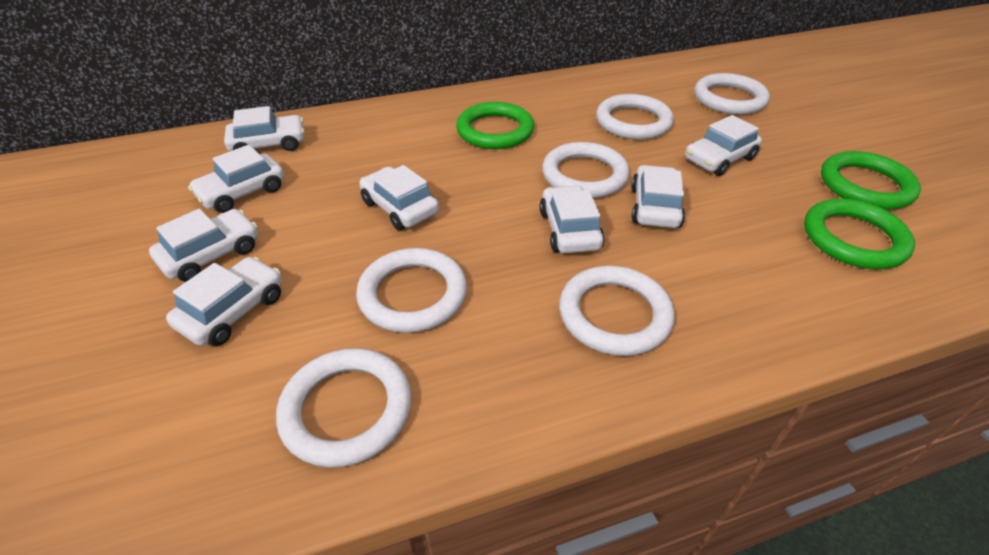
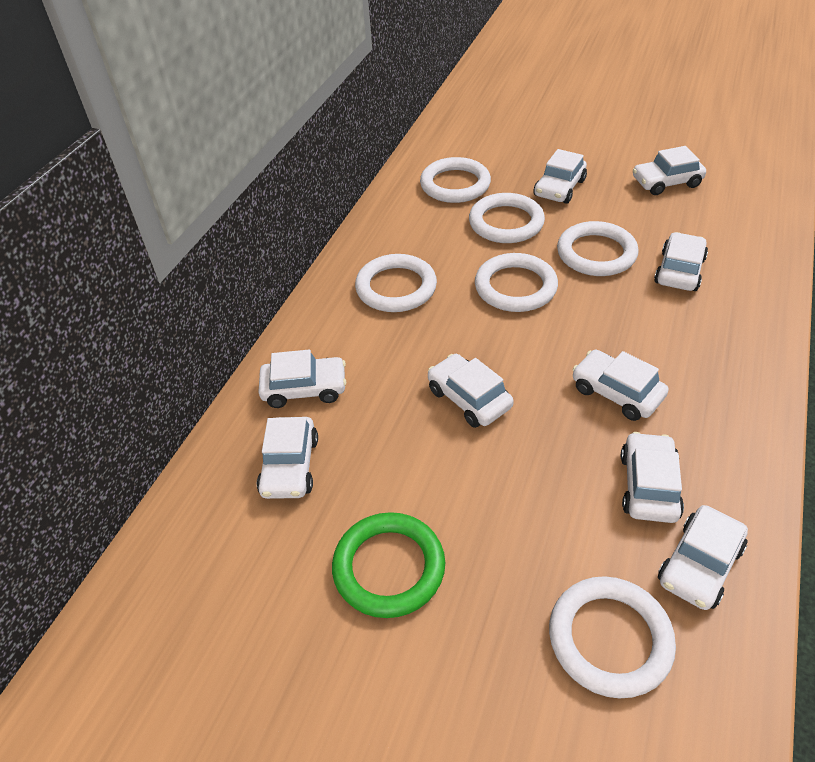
green ring: 3 -> 1
white car: 8 -> 9

